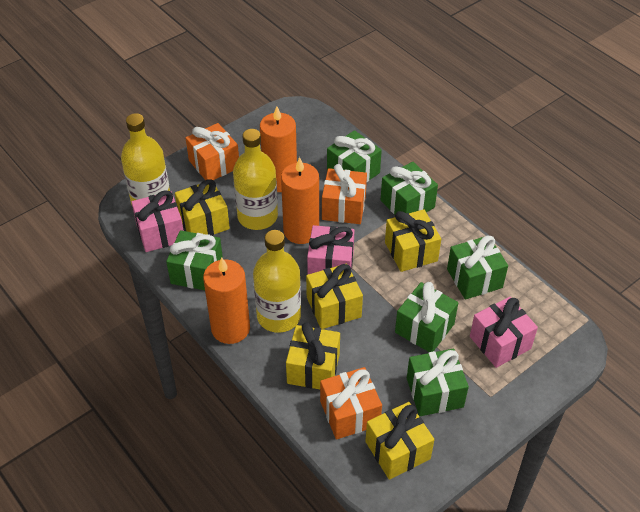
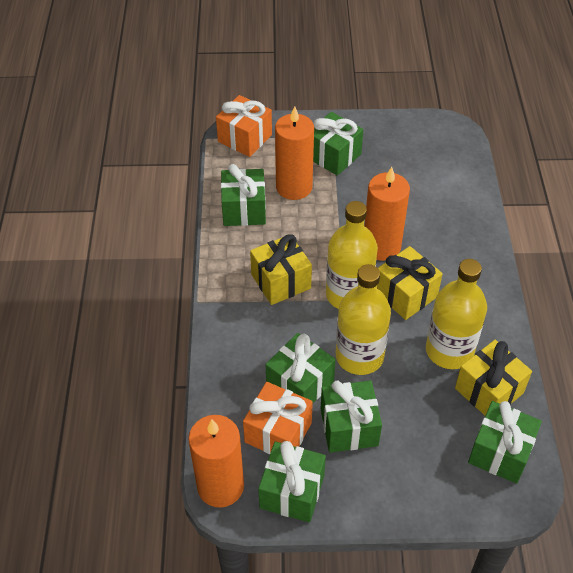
orange gift: 3 -> 2
pink gift: 3 -> 0
yellow gift: 5 -> 3

